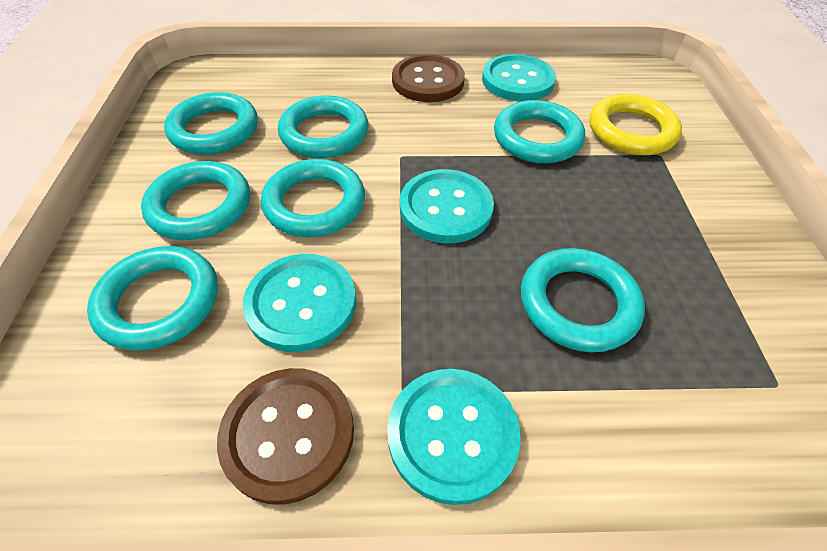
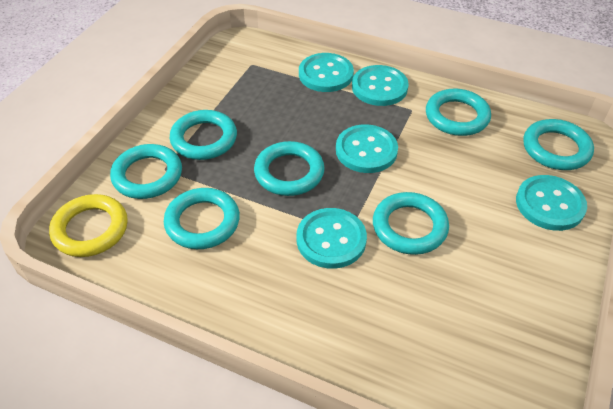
brown button: 2 -> 0
turquoise button: 4 -> 5

